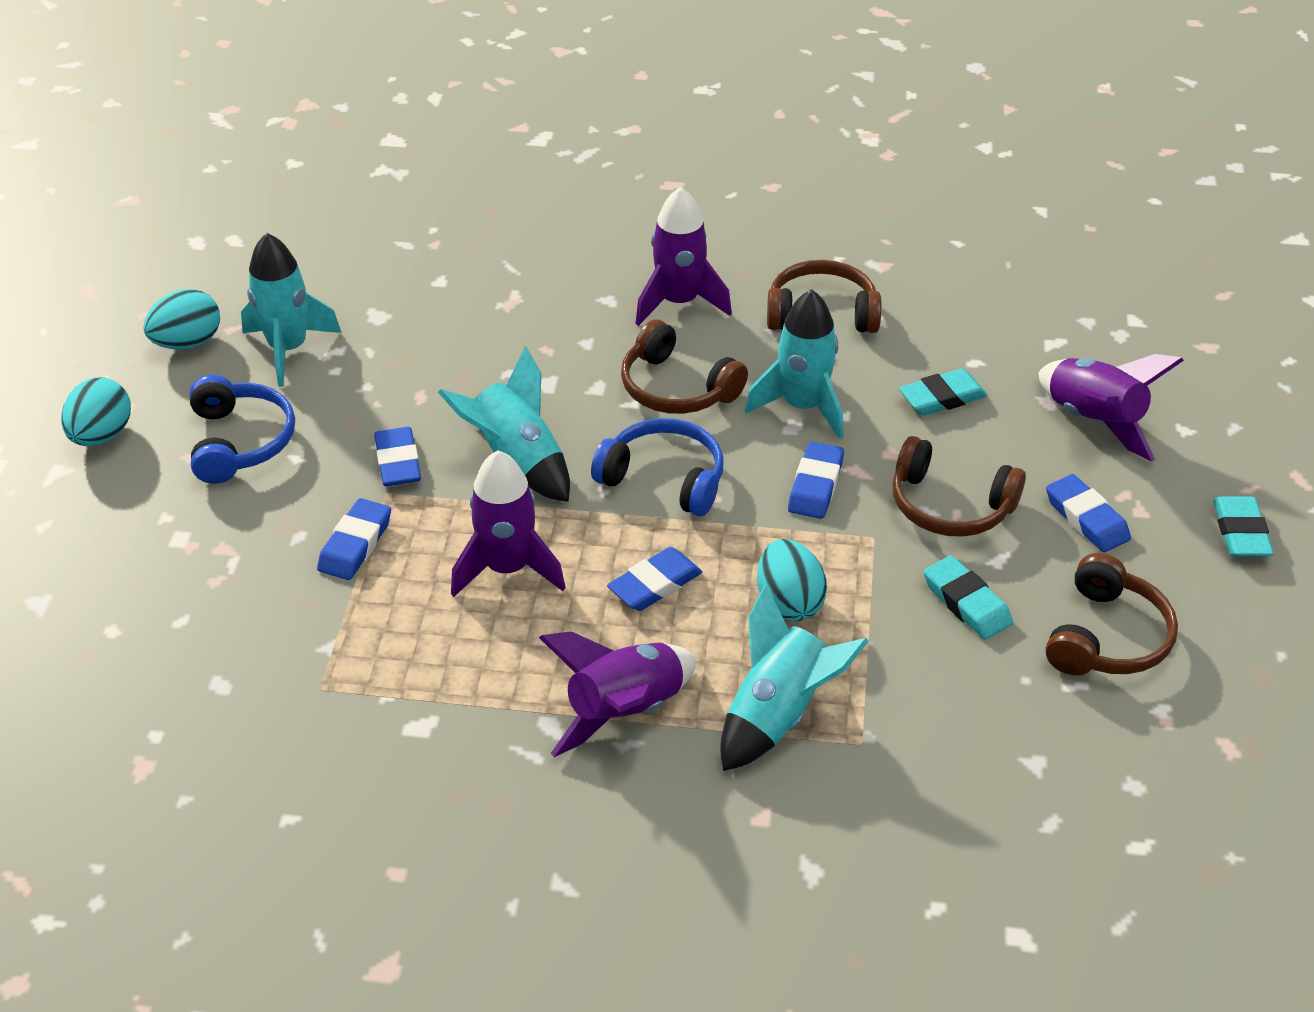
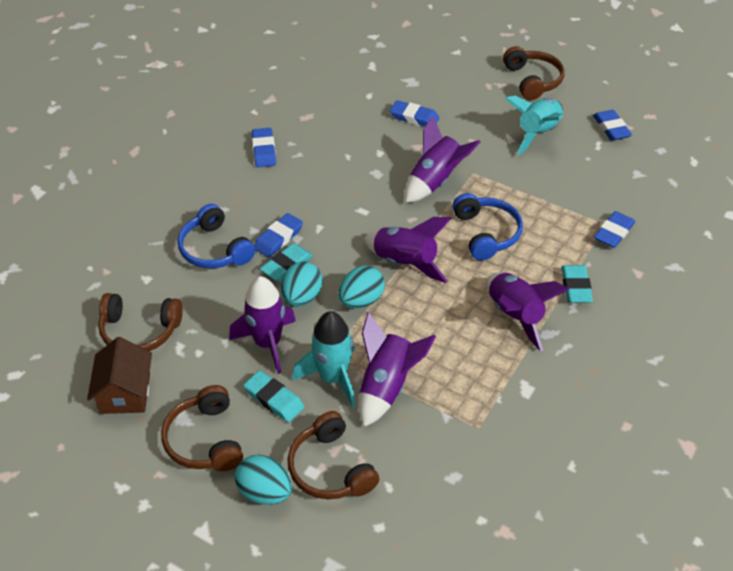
brown house: 0 -> 1
purple rocket: 4 -> 5
turquoise rocket: 4 -> 2

